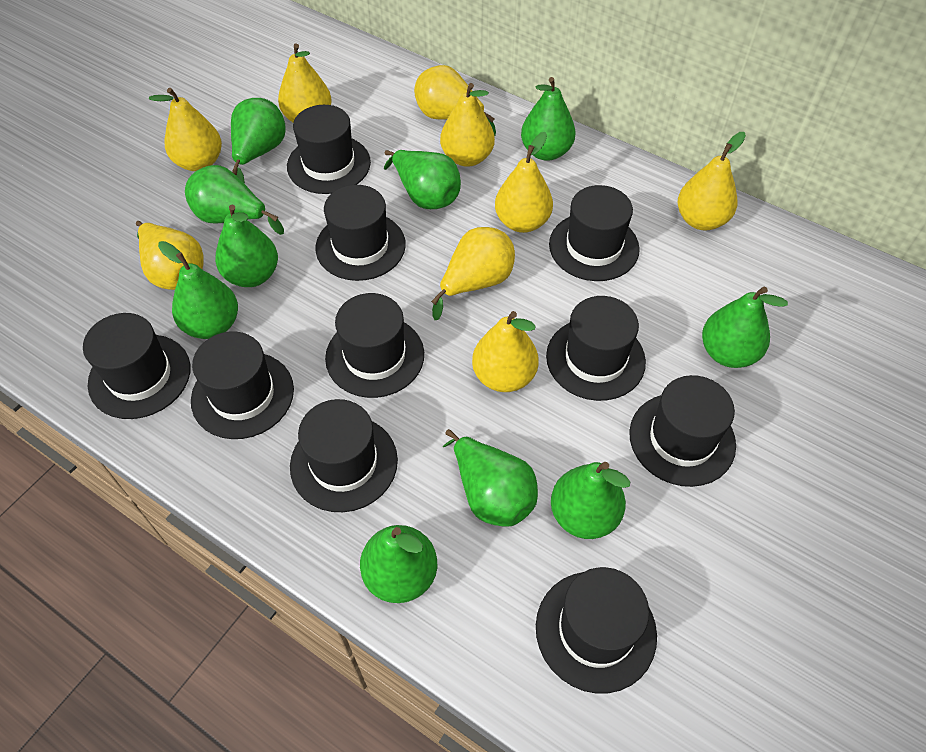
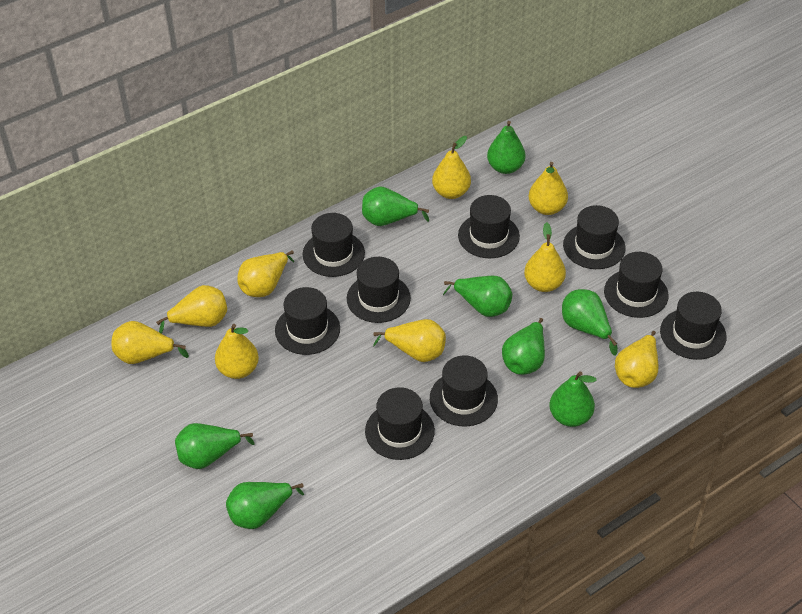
black hat: 10 -> 9
green pear: 10 -> 8

